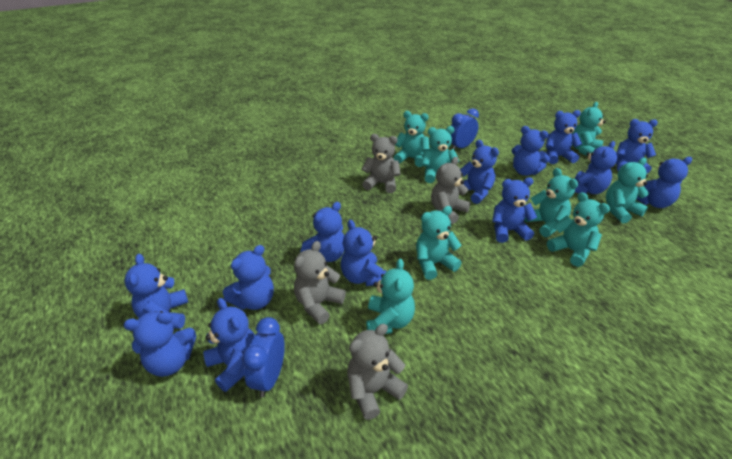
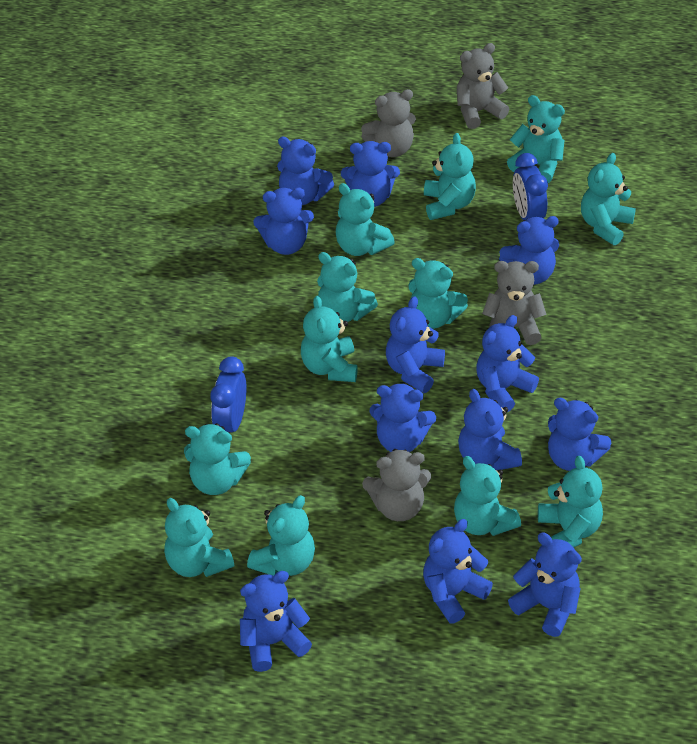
blue teddy bear: 13 -> 12
turquoise teddy bear: 8 -> 12

